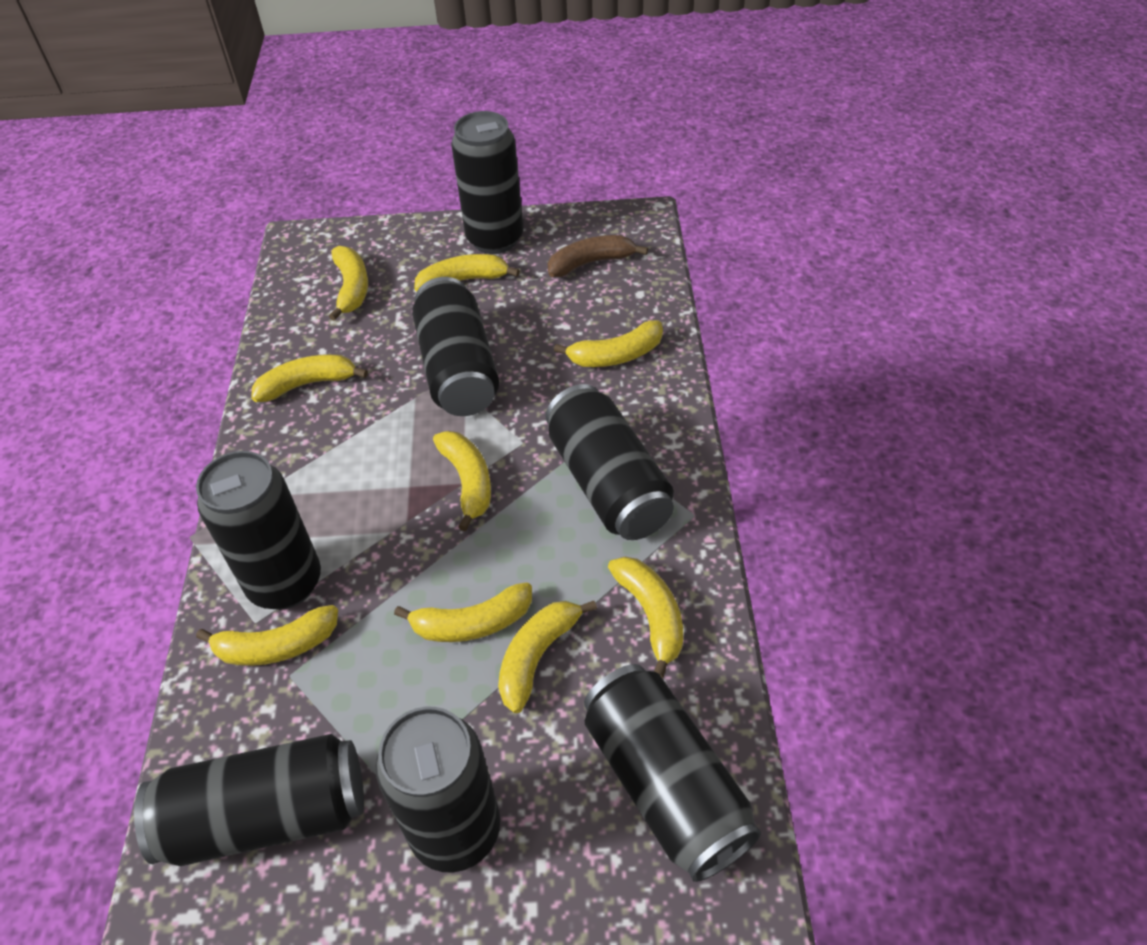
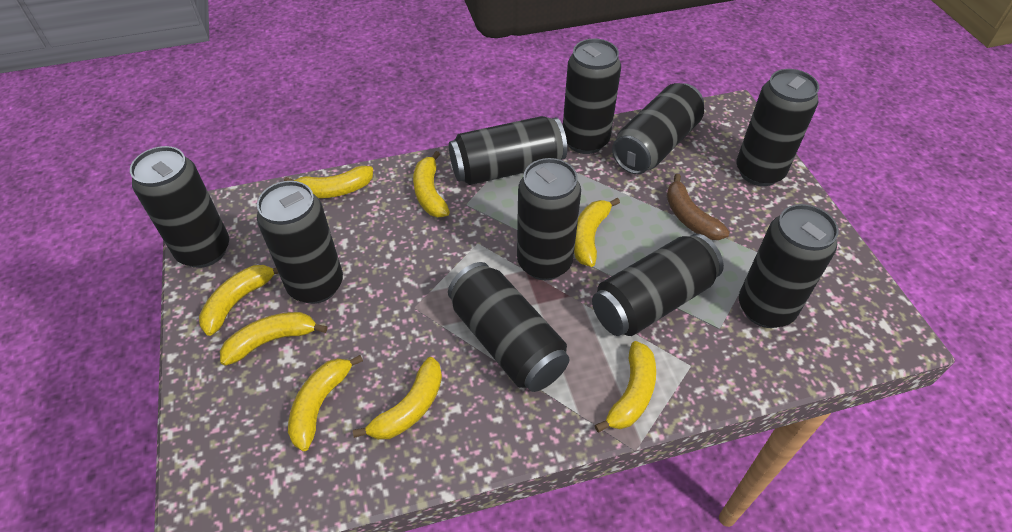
black can: 7 -> 10
yellow banana: 9 -> 8

